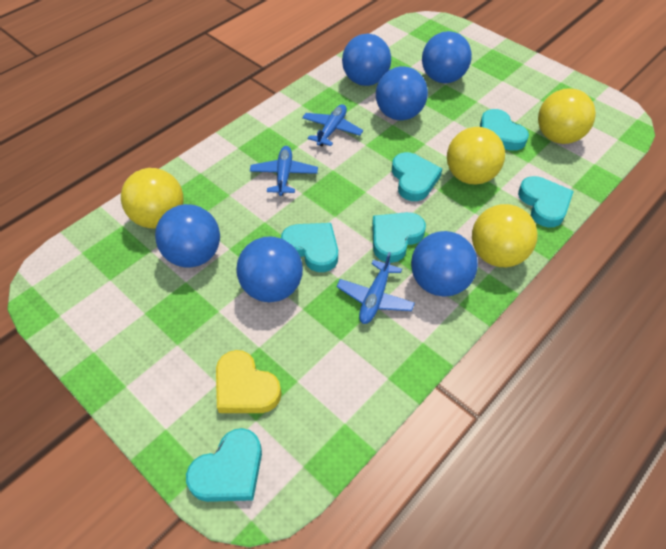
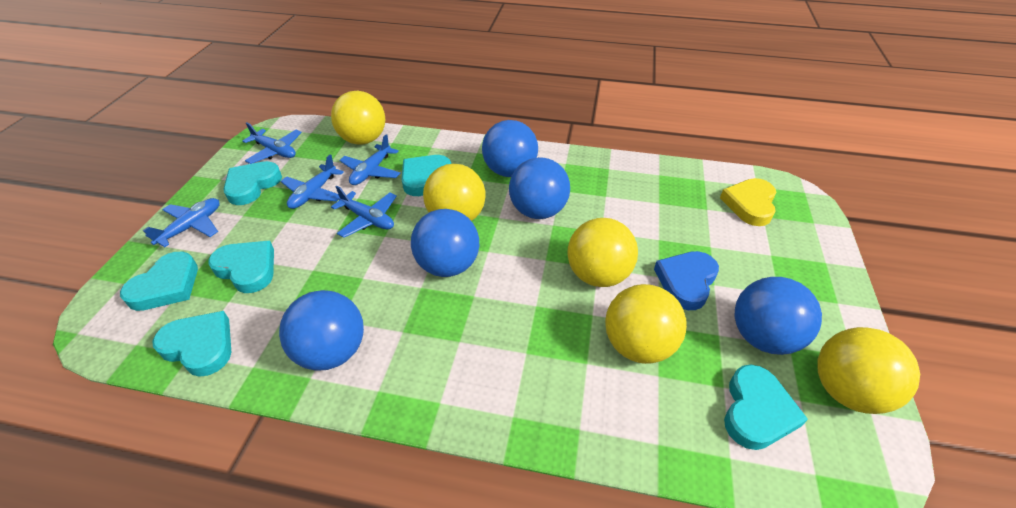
blue ball: 6 -> 5
blue heart: 0 -> 1
blue plane: 3 -> 5
yellow ball: 4 -> 5

